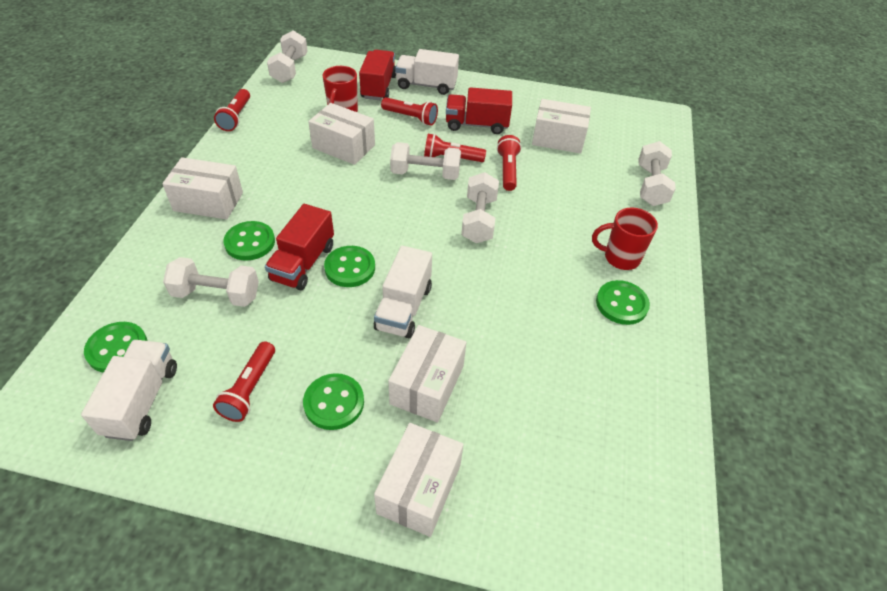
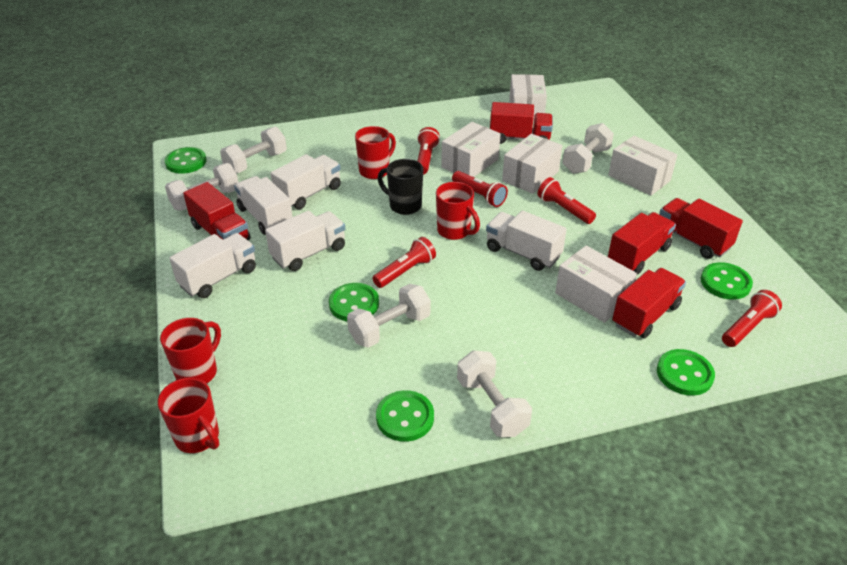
black mug: 0 -> 1
red mug: 2 -> 4
red truck: 3 -> 5
white truck: 3 -> 5

